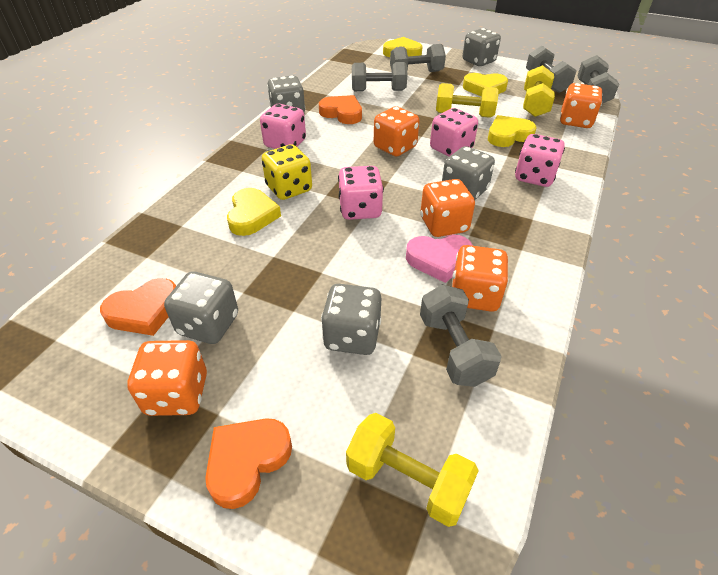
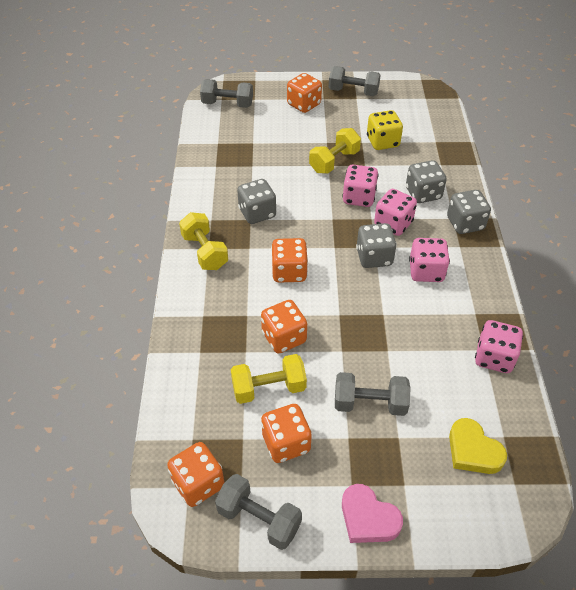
grey dice: 5 -> 4
grey dumbbell: 5 -> 4
orange heart: 3 -> 0
yellow heart: 4 -> 1

